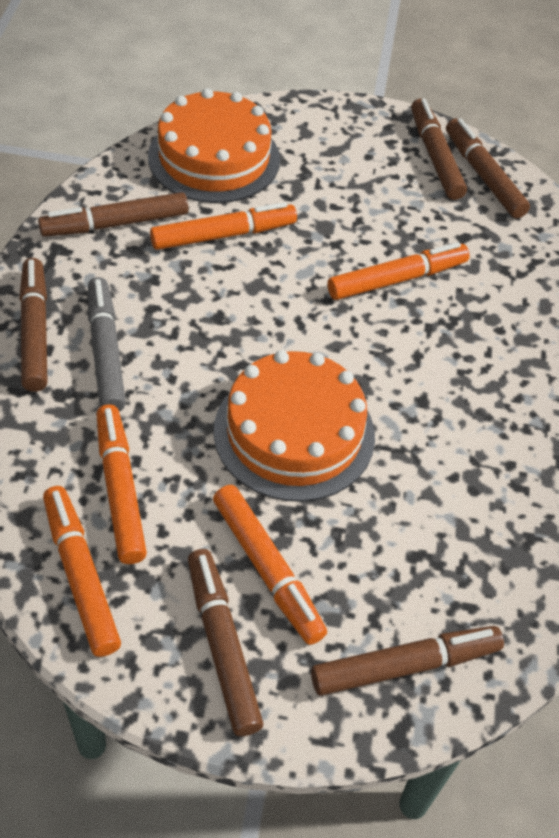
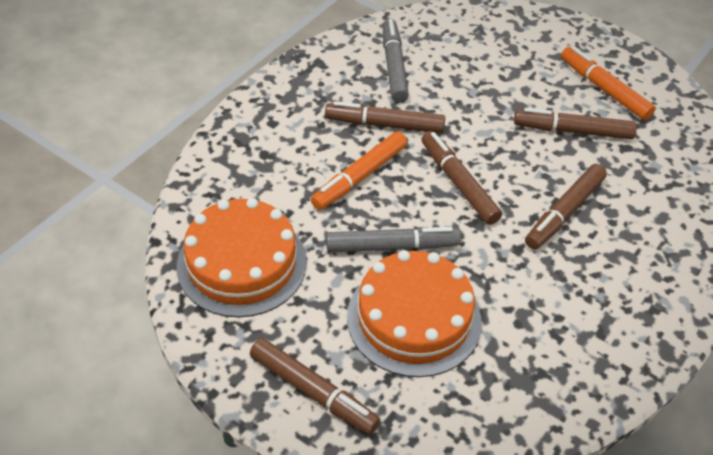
brown marker: 6 -> 5
grey marker: 1 -> 2
orange marker: 5 -> 2

